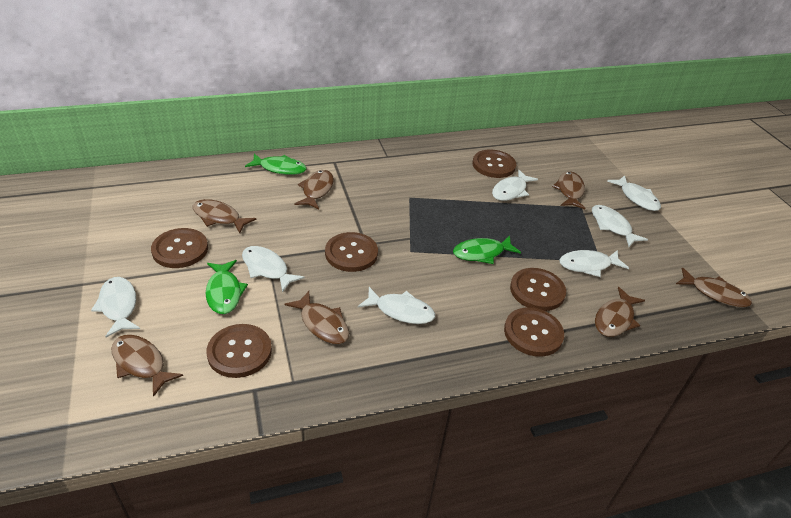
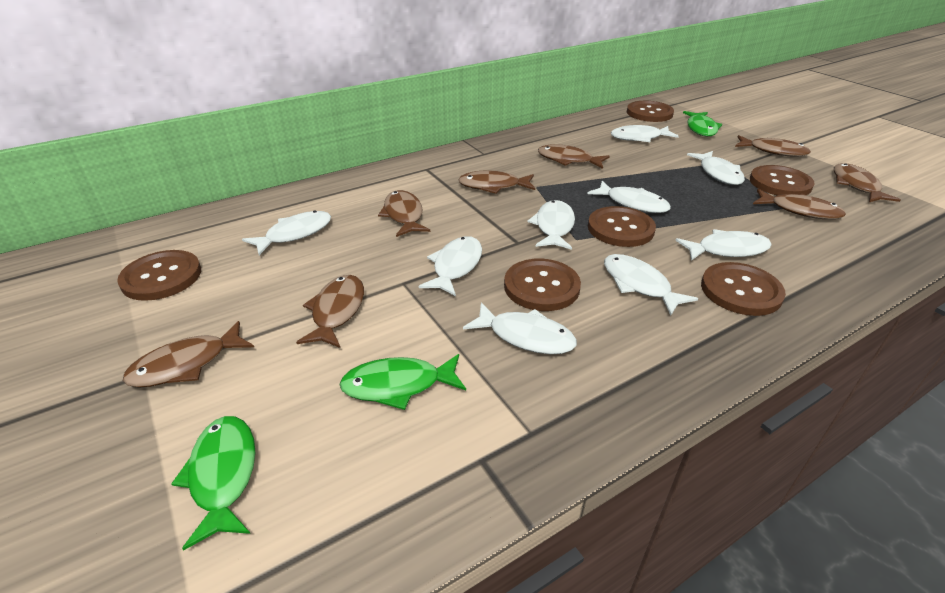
brown fish: 7 -> 8
white fish: 7 -> 9

